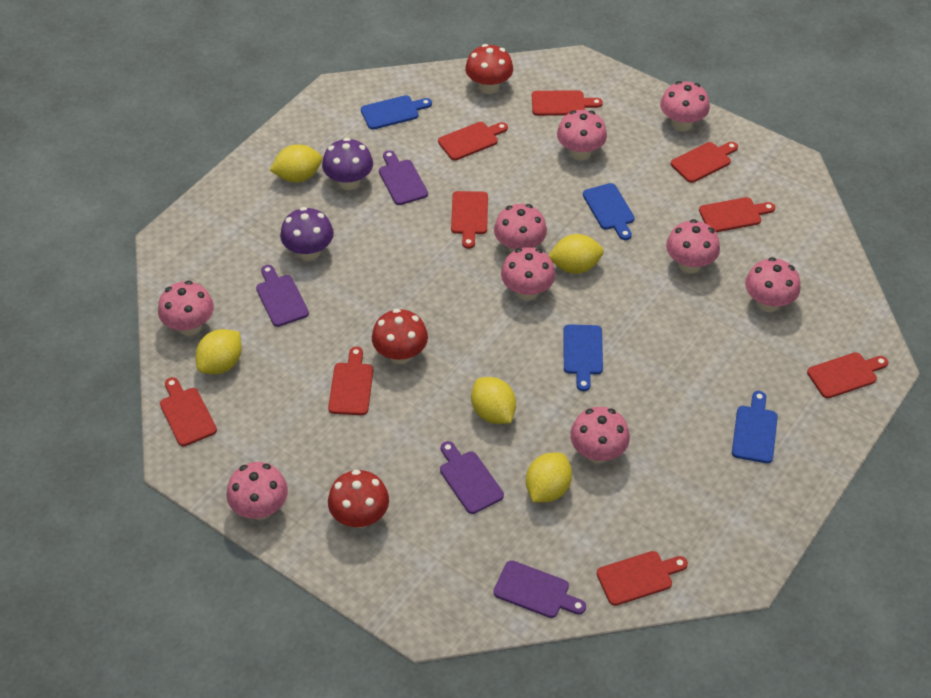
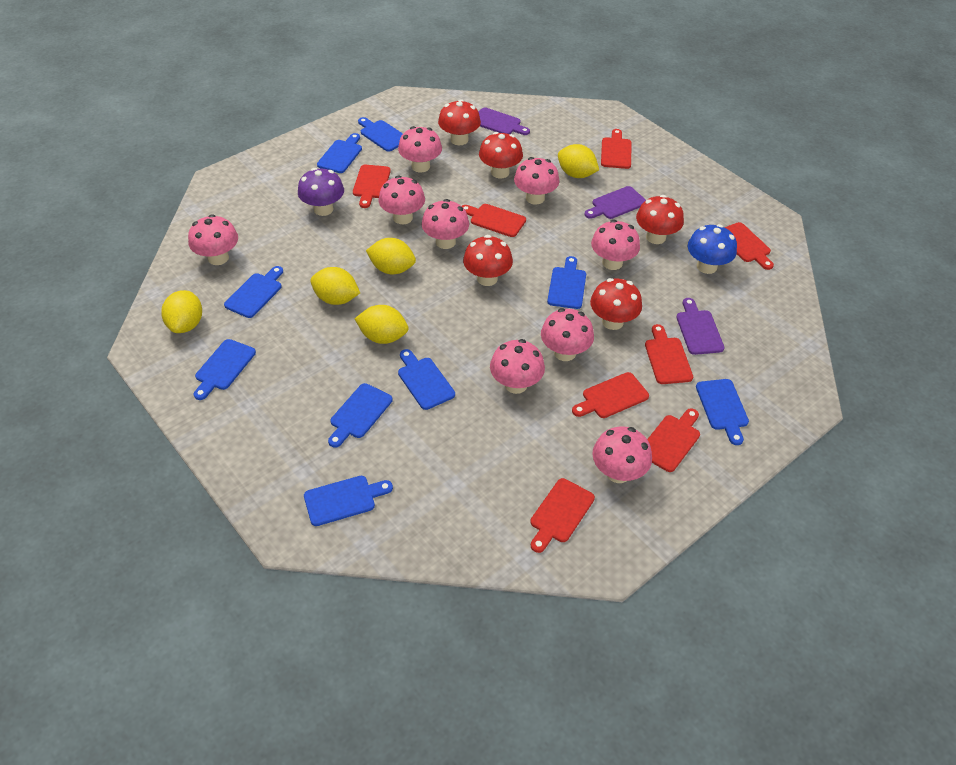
blue cutting board: 4 -> 9
blue mushroom: 0 -> 1
purple cutting board: 4 -> 3
purple mushroom: 2 -> 1
red cutting board: 9 -> 8
red mushroom: 3 -> 5

